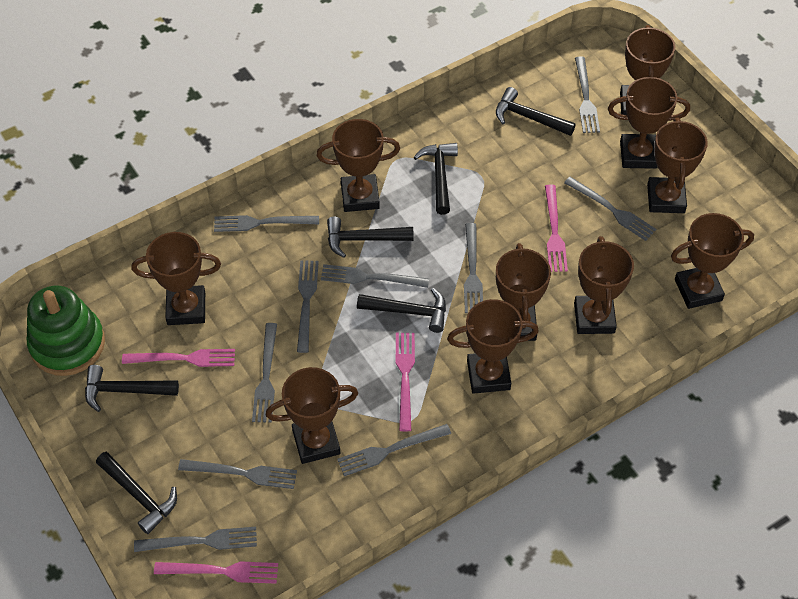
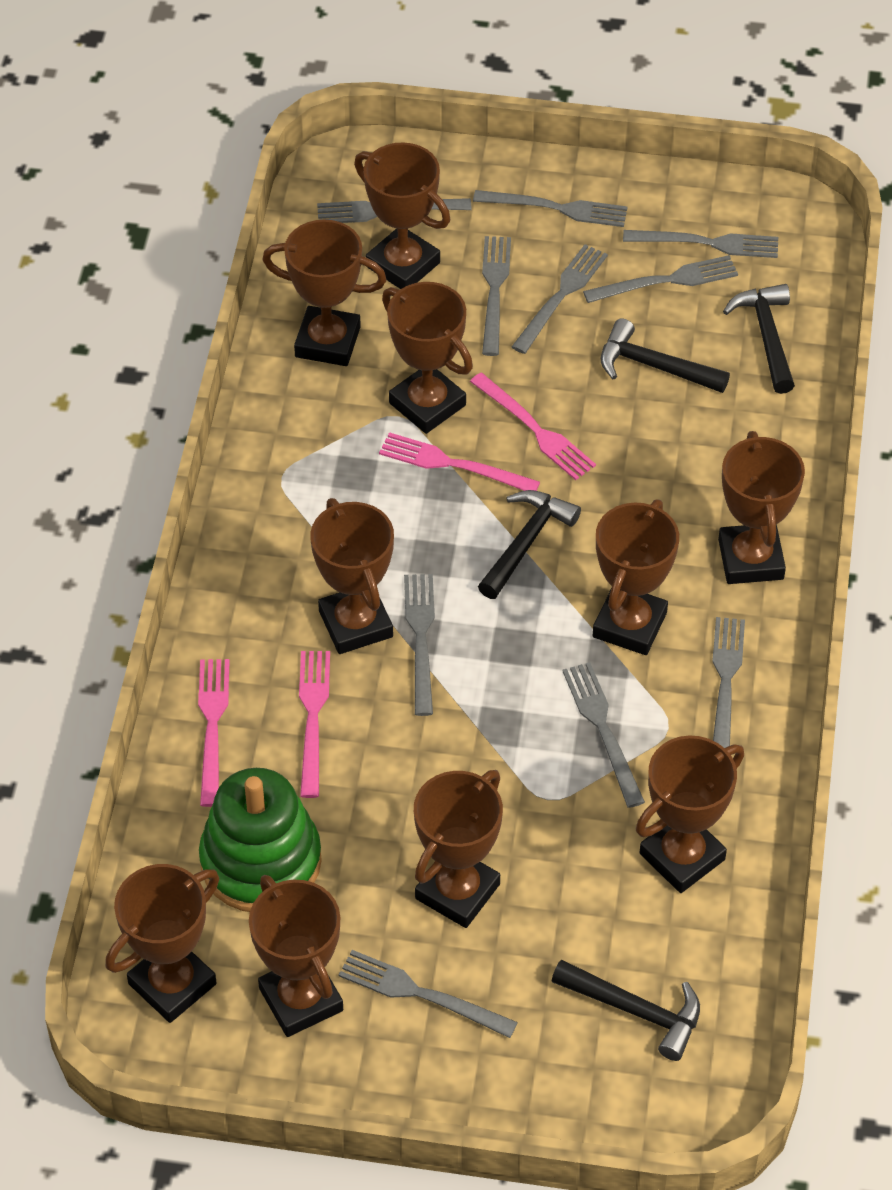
black hammer: 6 -> 4

